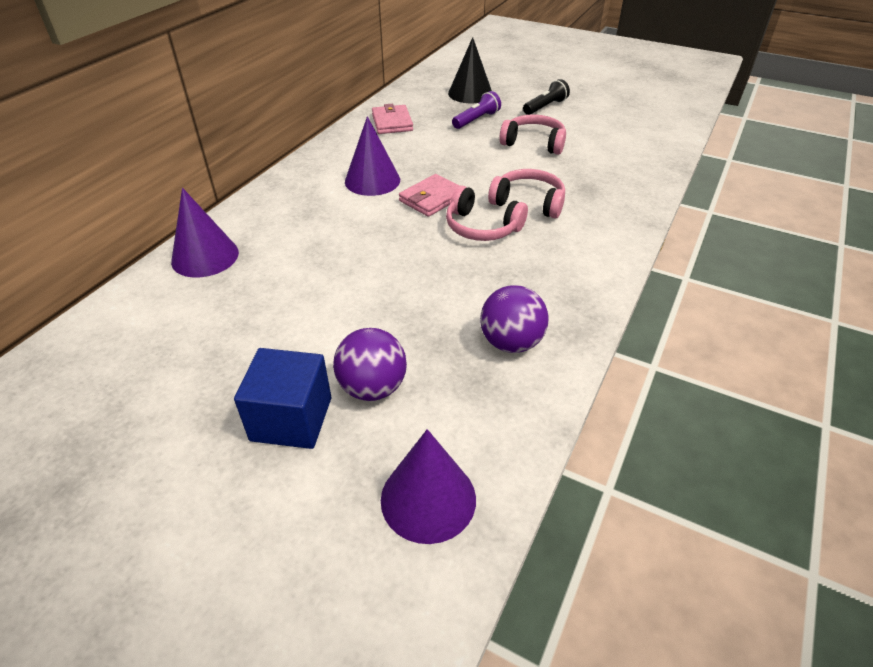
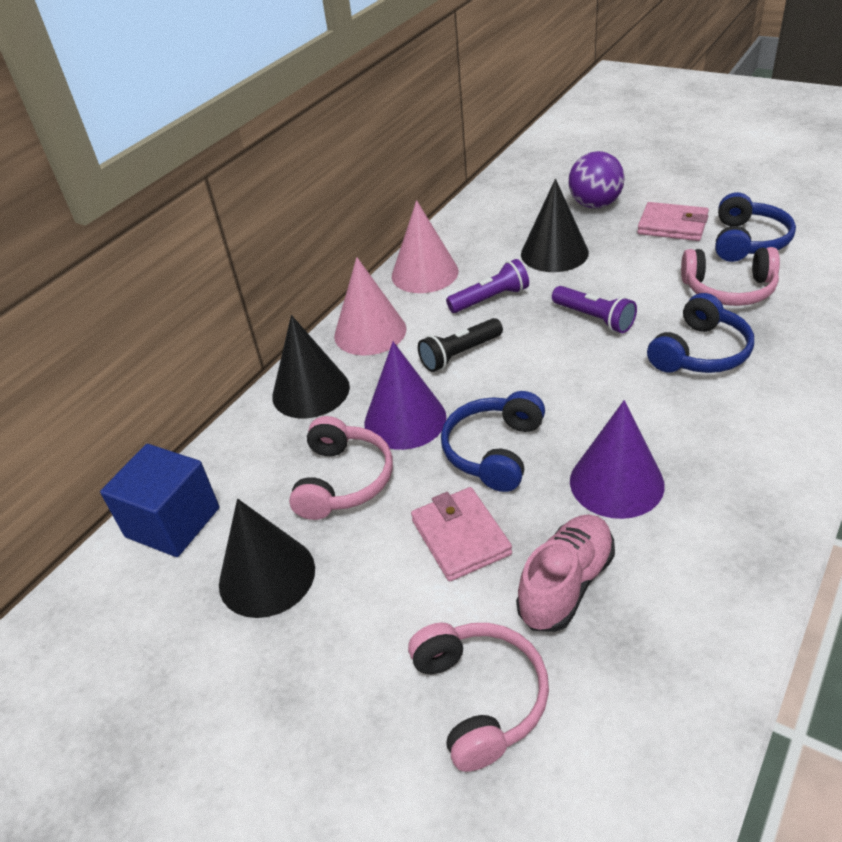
black cone: 1 -> 3
blue headphones: 0 -> 3
pink cone: 0 -> 2
pink shoe: 0 -> 1
purple ball: 2 -> 1
purple cone: 3 -> 2
purple flashlight: 1 -> 2

